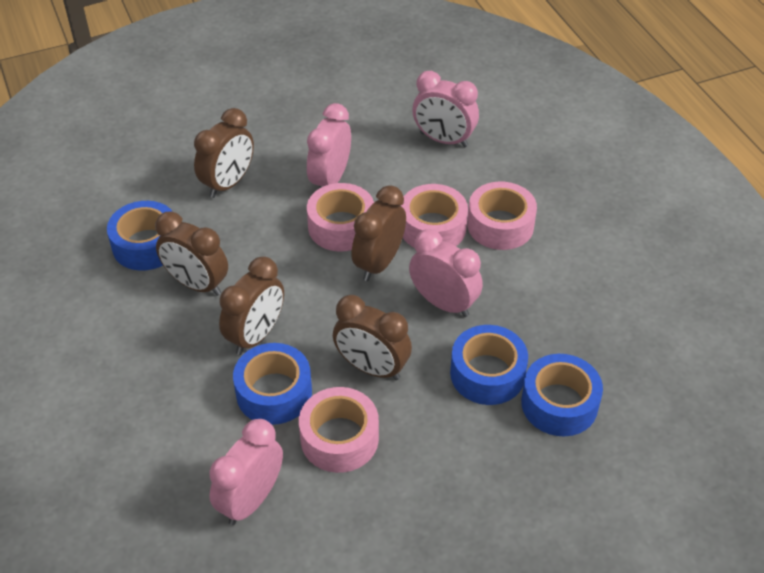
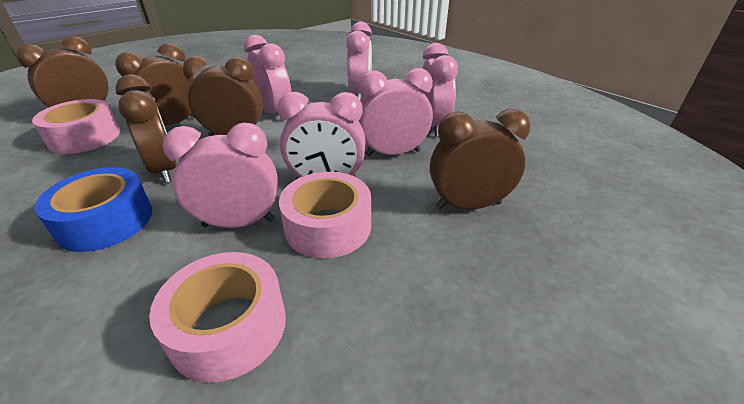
blue tape: 4 -> 1
pink clock: 4 -> 6
pink tape: 4 -> 3

